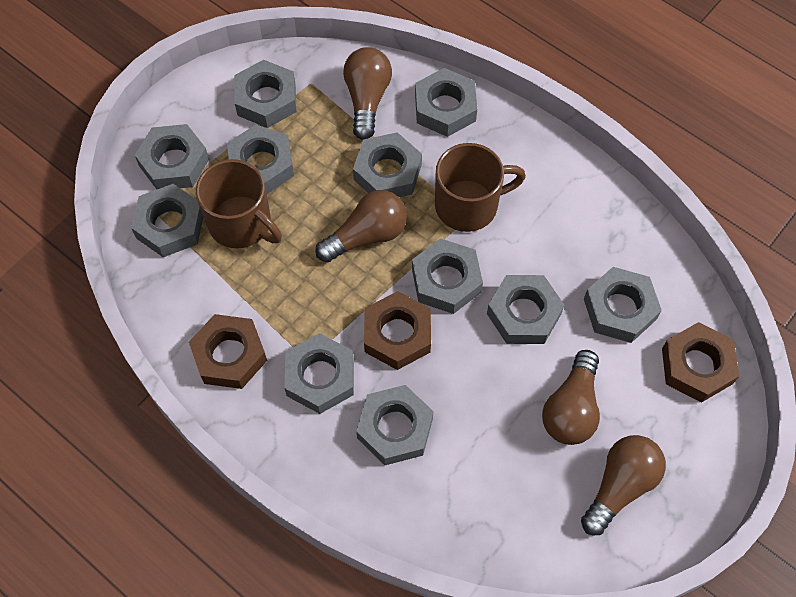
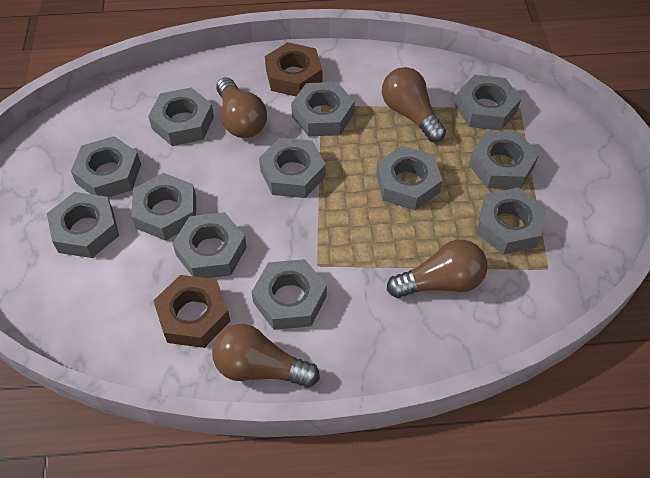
brown mug: 2 -> 0
brown nut: 3 -> 2
grey nut: 11 -> 12

